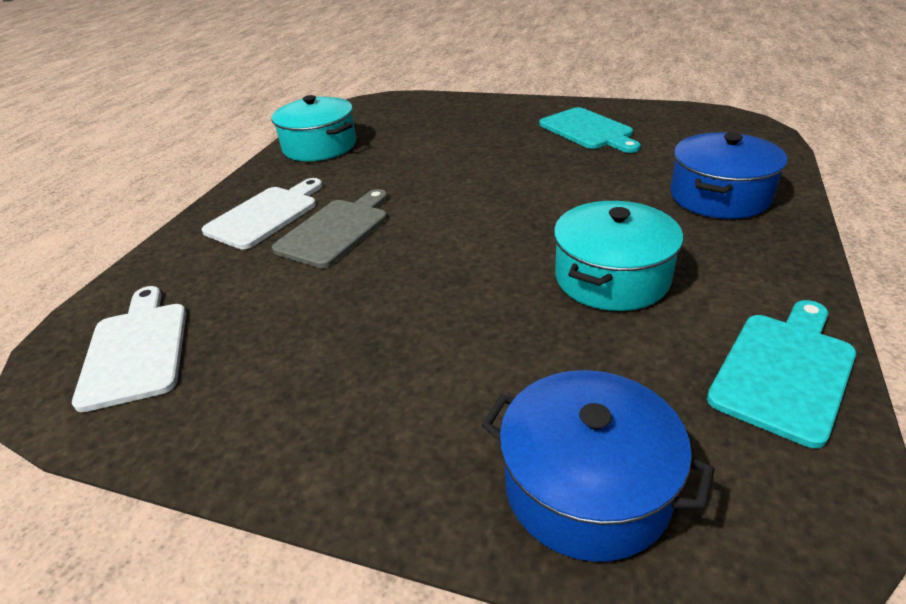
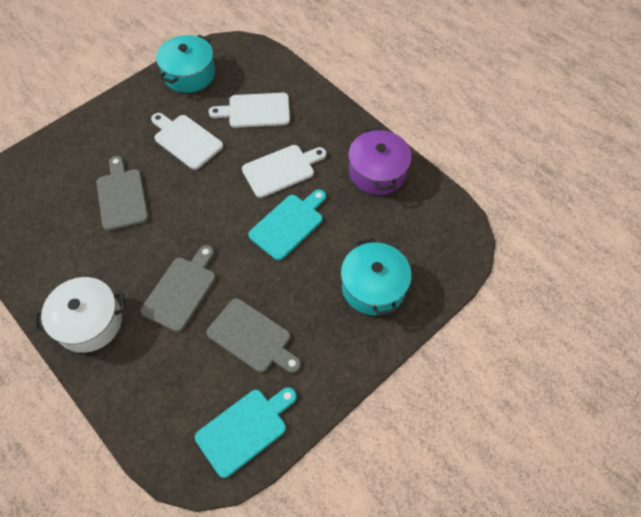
blue pot: 2 -> 0
grey cutting board: 1 -> 3
purple pot: 0 -> 1
white cutting board: 2 -> 3
white pot: 0 -> 1

